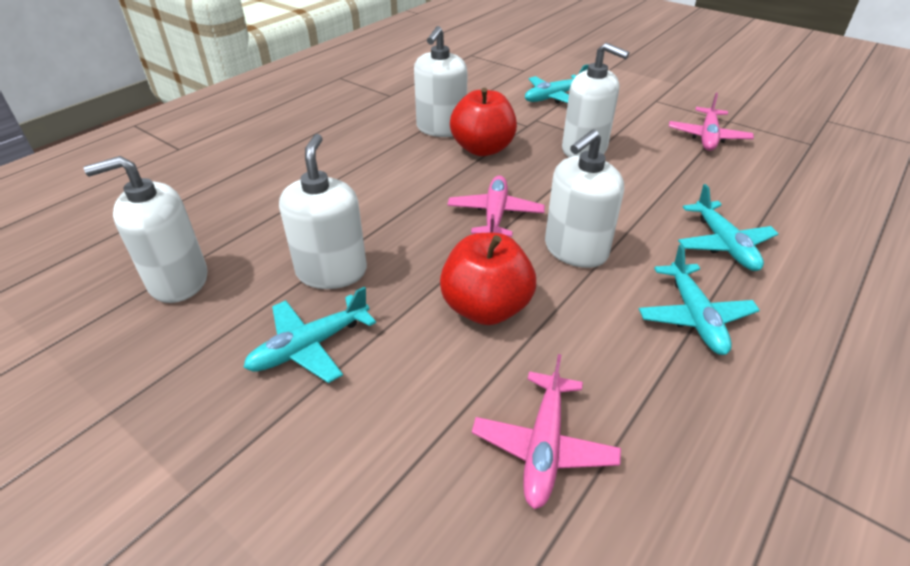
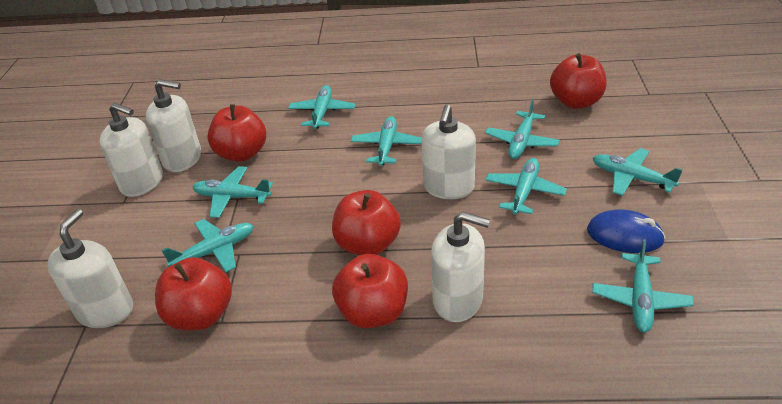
blue mouse: 0 -> 1
pink plane: 3 -> 0
red apple: 2 -> 5
turquoise plane: 4 -> 8

